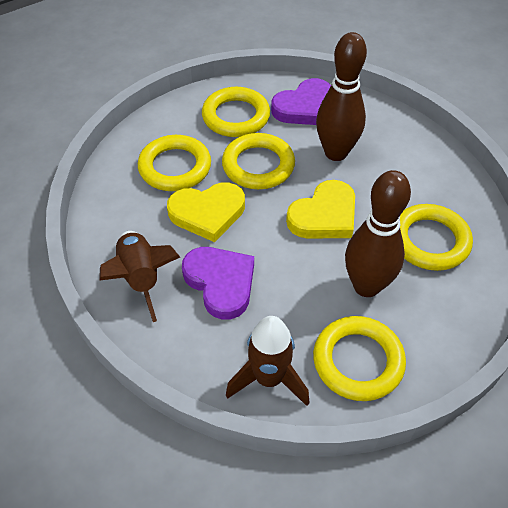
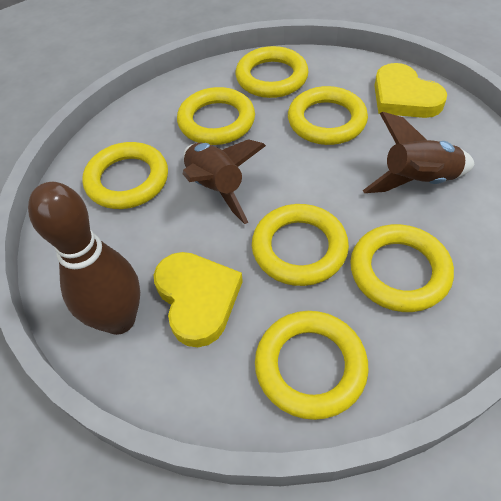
brown bowling pin: 2 -> 1
purple heart: 2 -> 0
yellow ring: 5 -> 7

